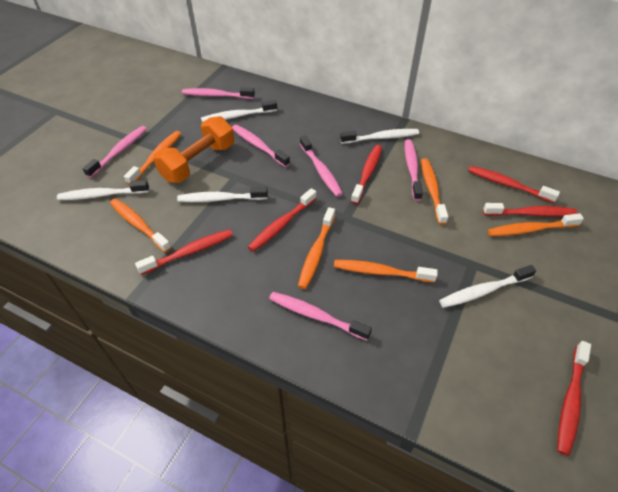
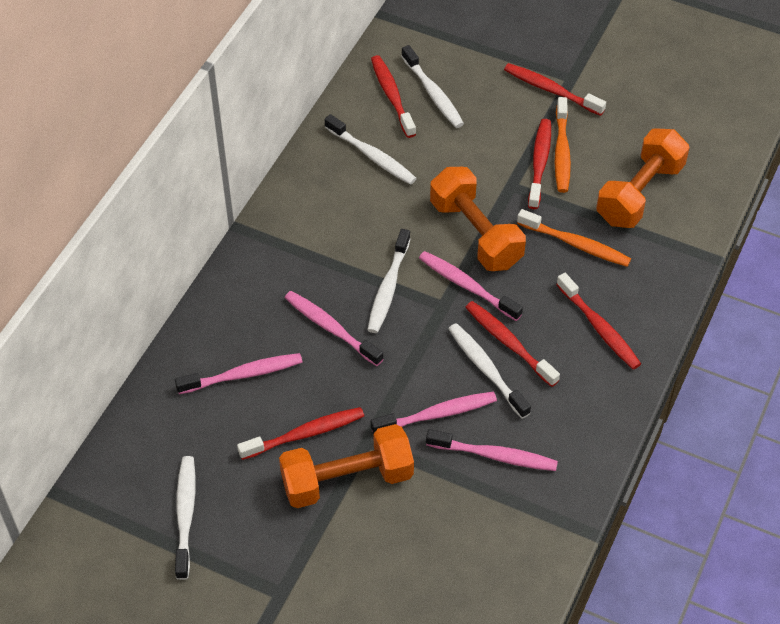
orange dumbbell: 1 -> 3
orange toothbrush: 6 -> 2
pink toothbrush: 6 -> 5

